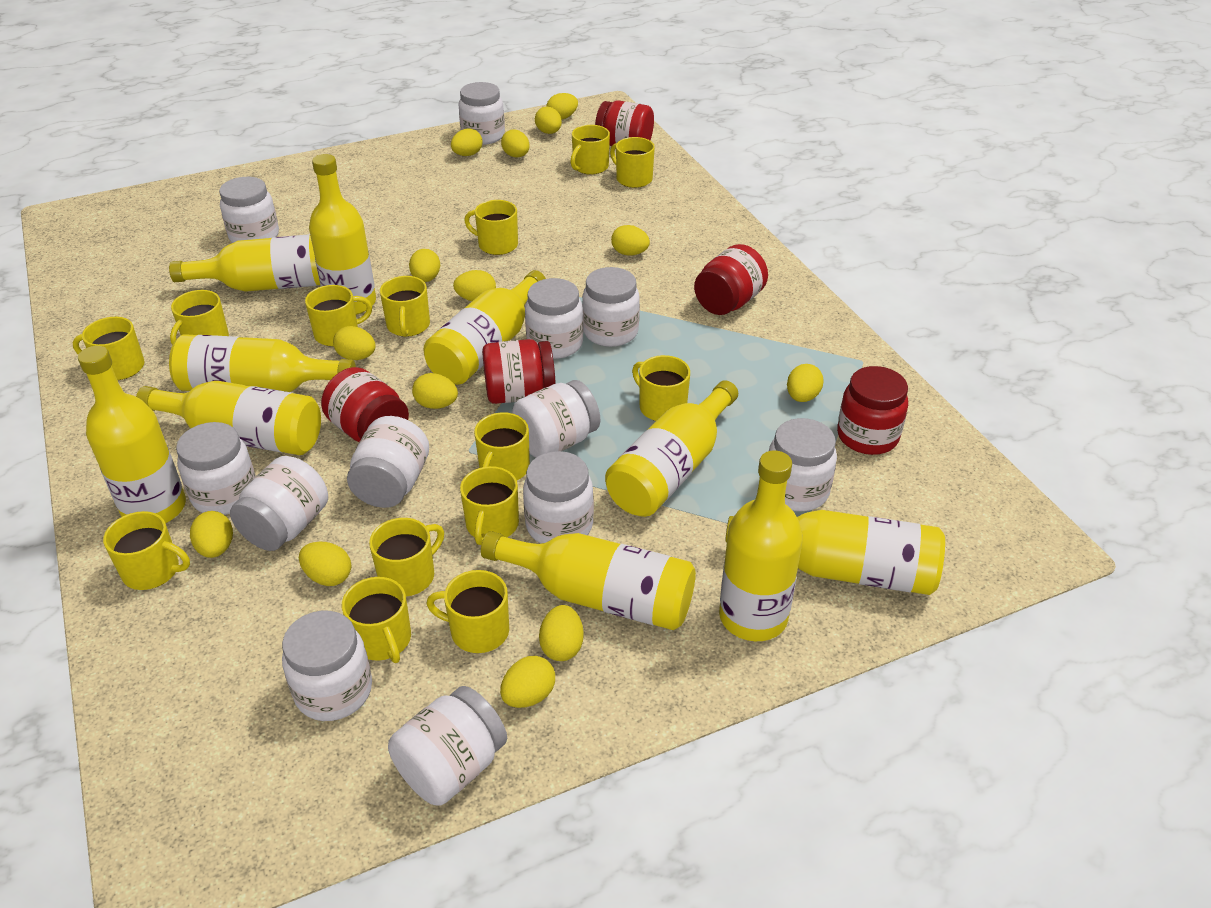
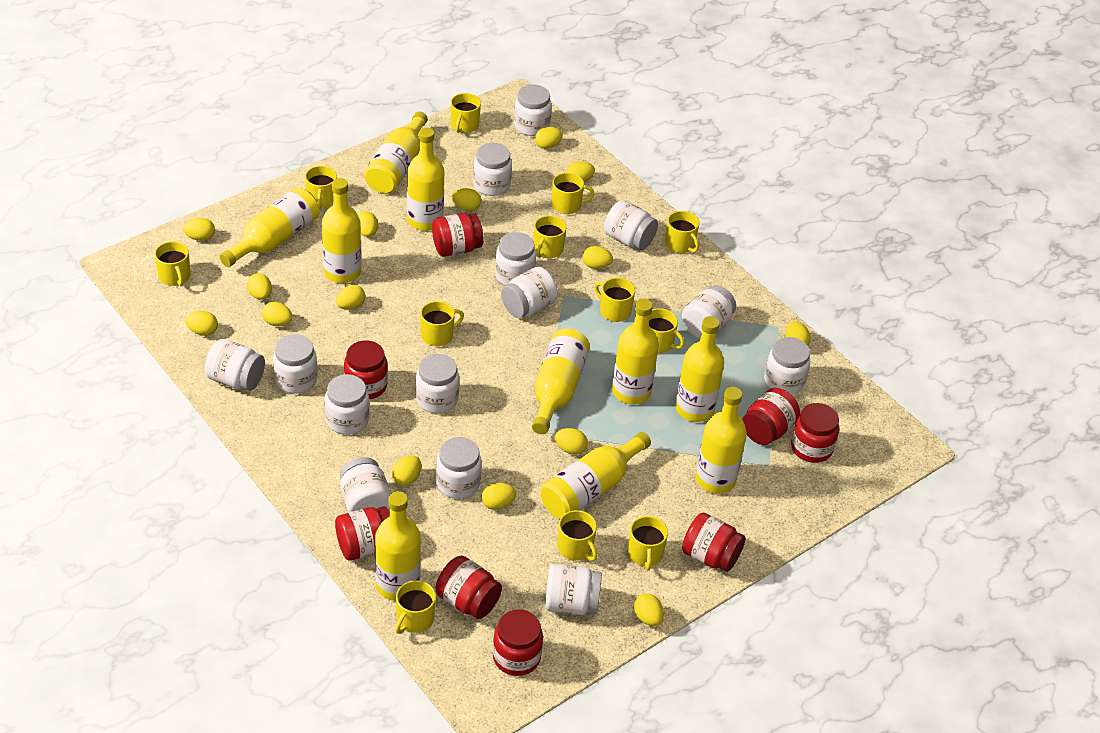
red jar: 5 -> 8
white jar: 12 -> 14
yellow egg: 14 -> 15
yellow mug: 14 -> 12

